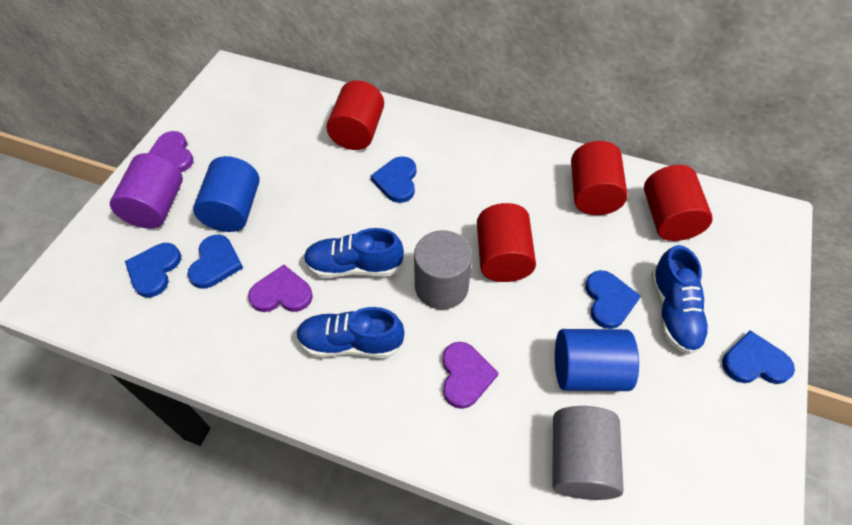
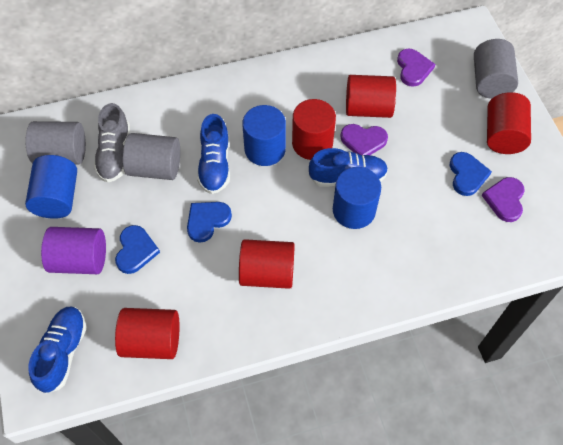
blue cylinder: 2 -> 3
blue heart: 5 -> 3
grey cylinder: 2 -> 3
grey shoe: 0 -> 1
red cylinder: 4 -> 5

